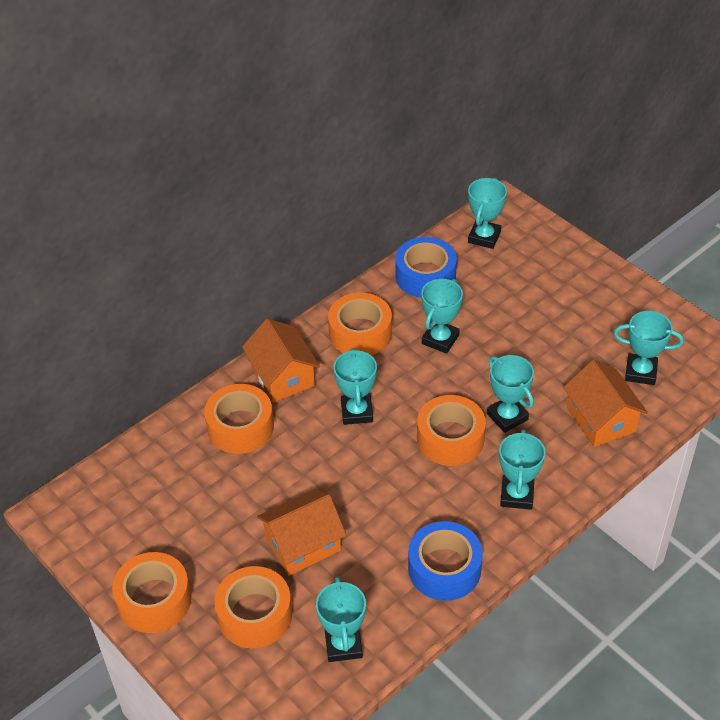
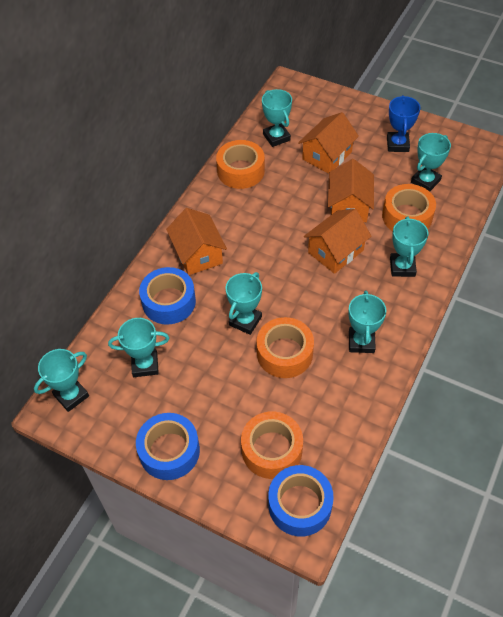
blue tape: 2 -> 3
blue trophy: 0 -> 1
orange house: 3 -> 4
orange tape: 5 -> 4

